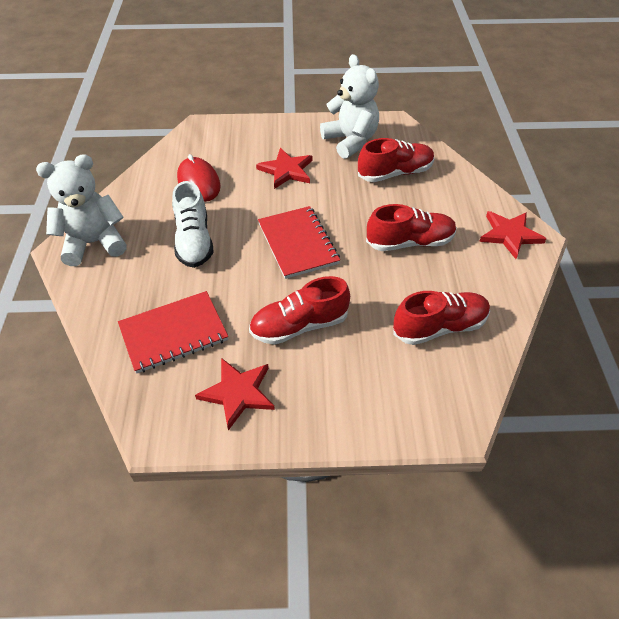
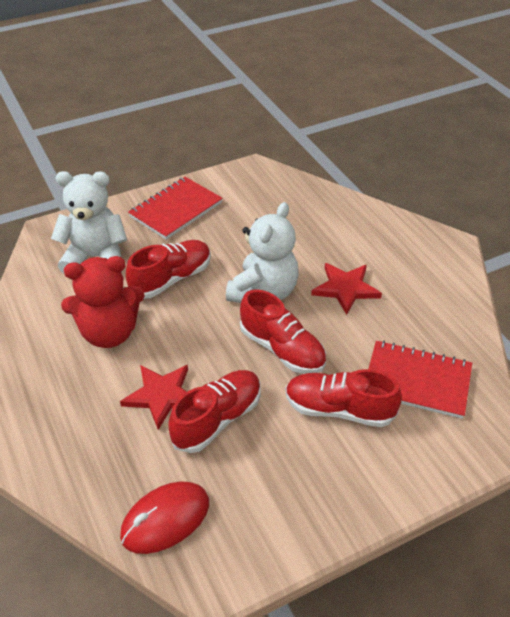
red star: 3 -> 2
red teddy bear: 0 -> 1
white shoe: 1 -> 0

